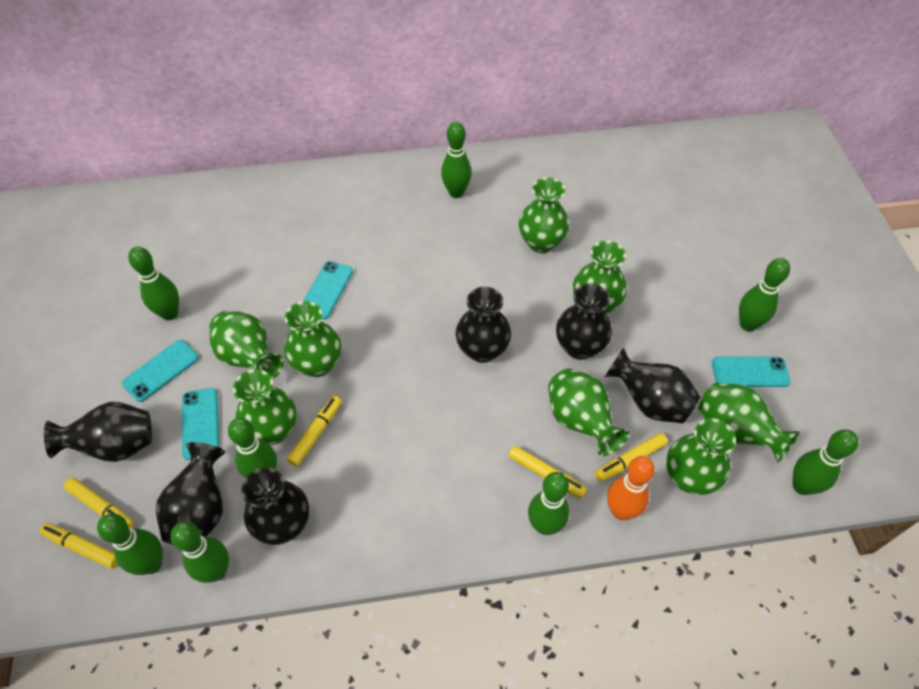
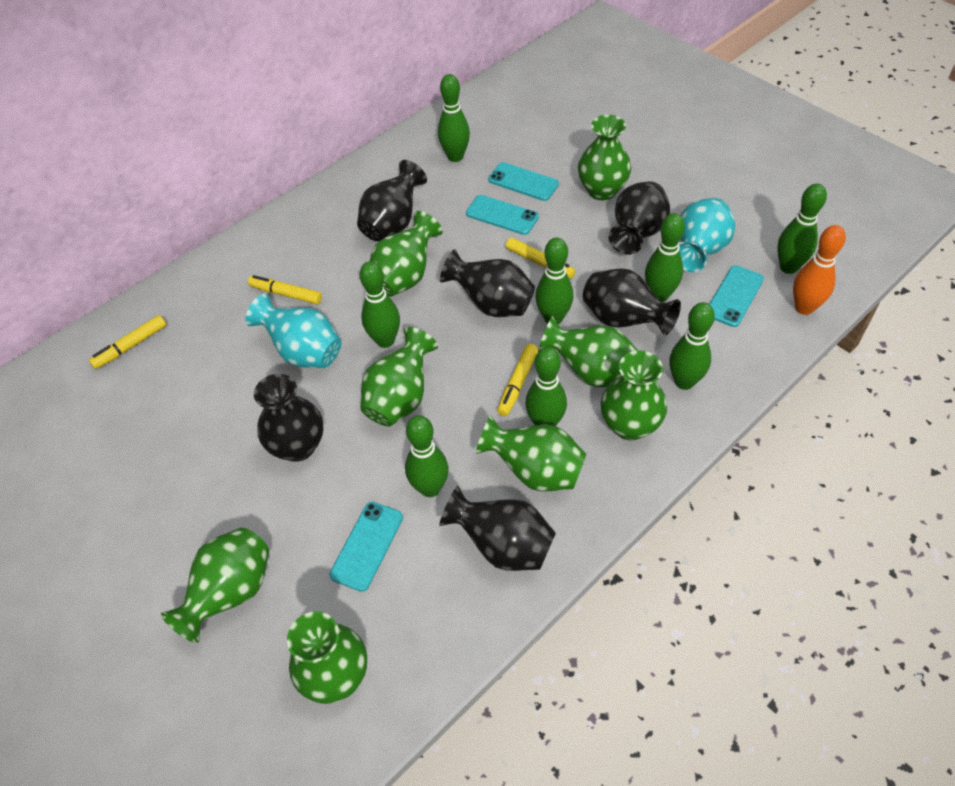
turquoise vase: 0 -> 2
yellow marker: 5 -> 4

